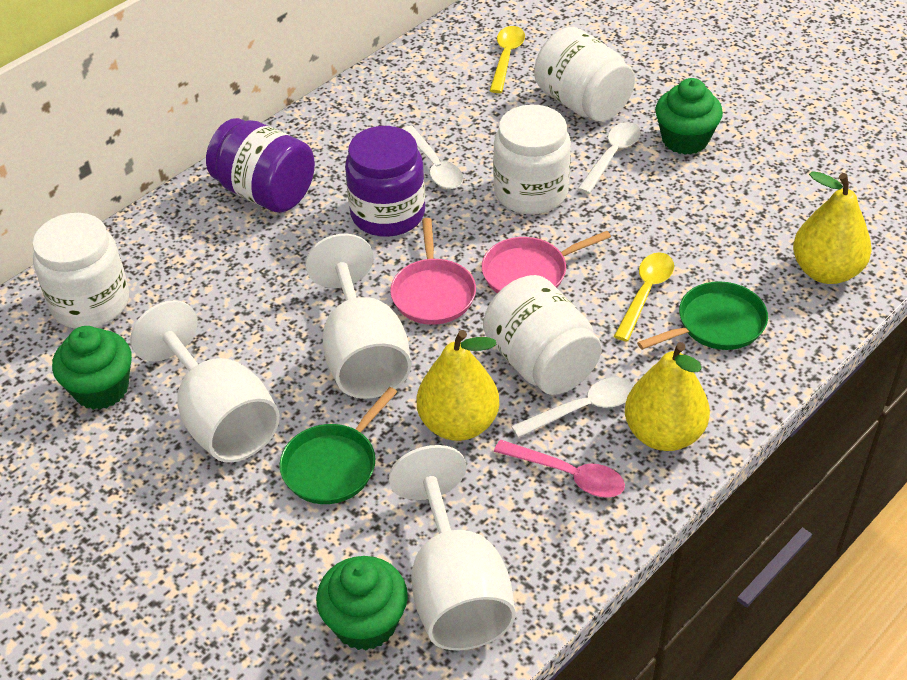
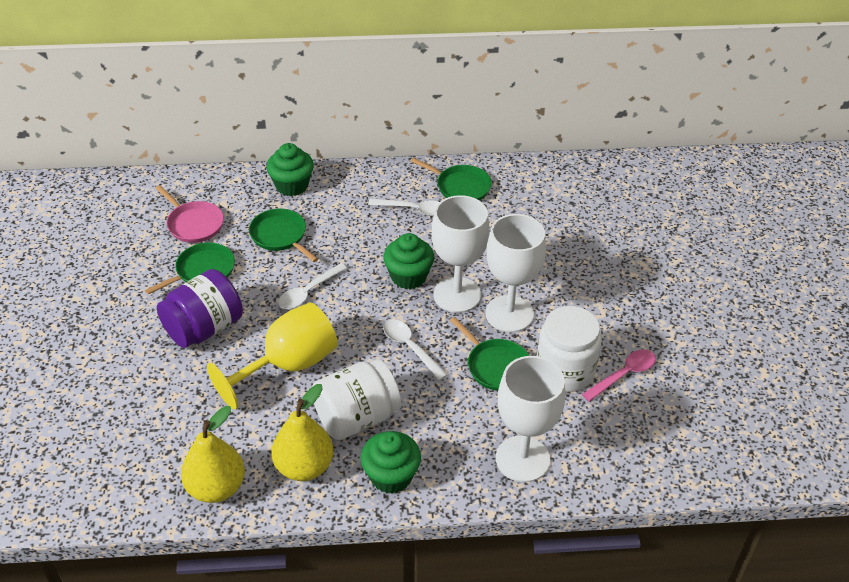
green pan: 2 -> 4
pink pan: 2 -> 1
purple jar: 2 -> 1
white jar: 4 -> 2
yellow goblet: 0 -> 1
yellow pear: 3 -> 2
yellow spoon: 2 -> 0

